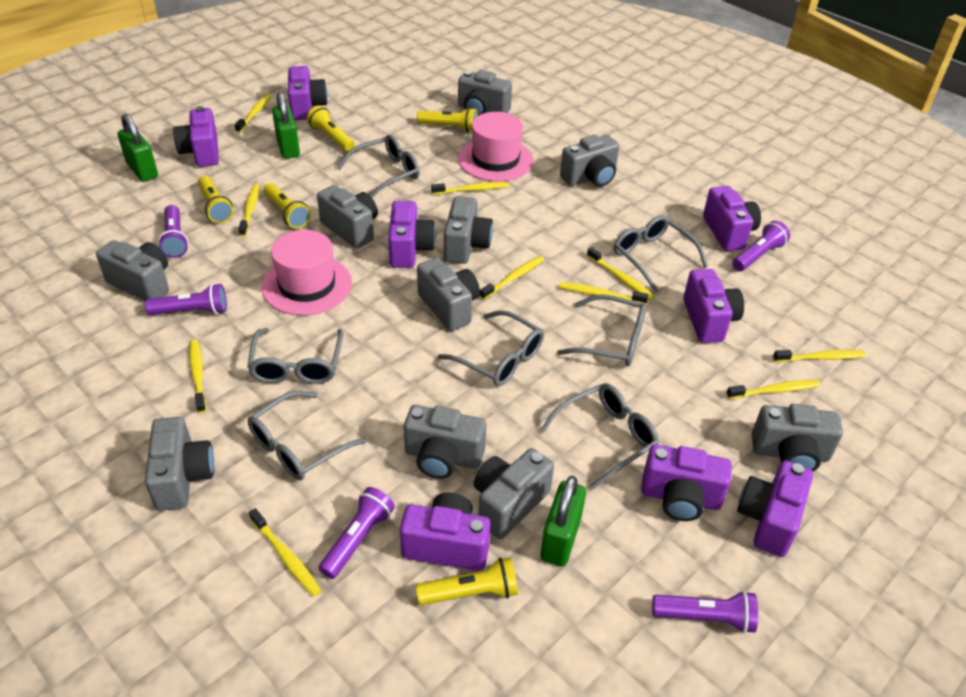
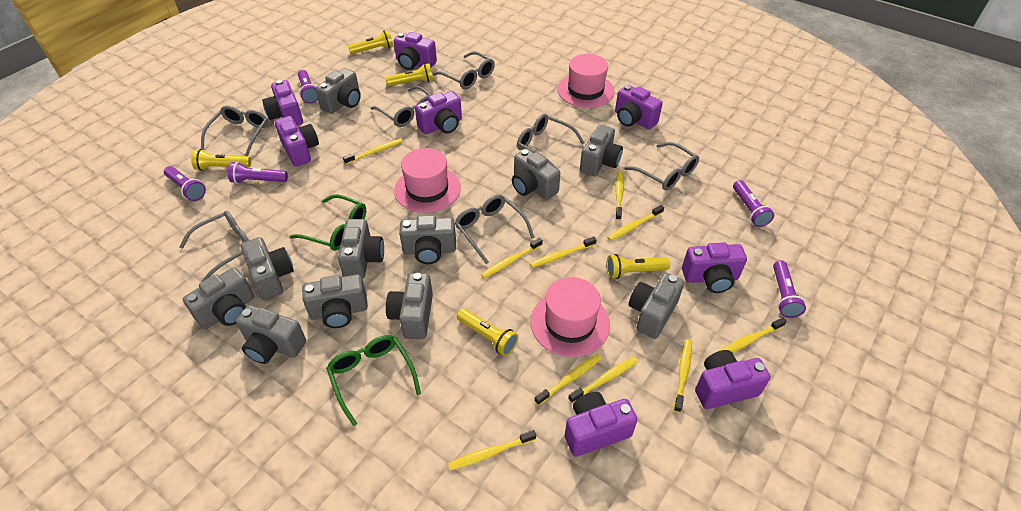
green glasses: 0 -> 2
green padlock: 3 -> 0
grey camera: 10 -> 11
pink hat: 2 -> 3

